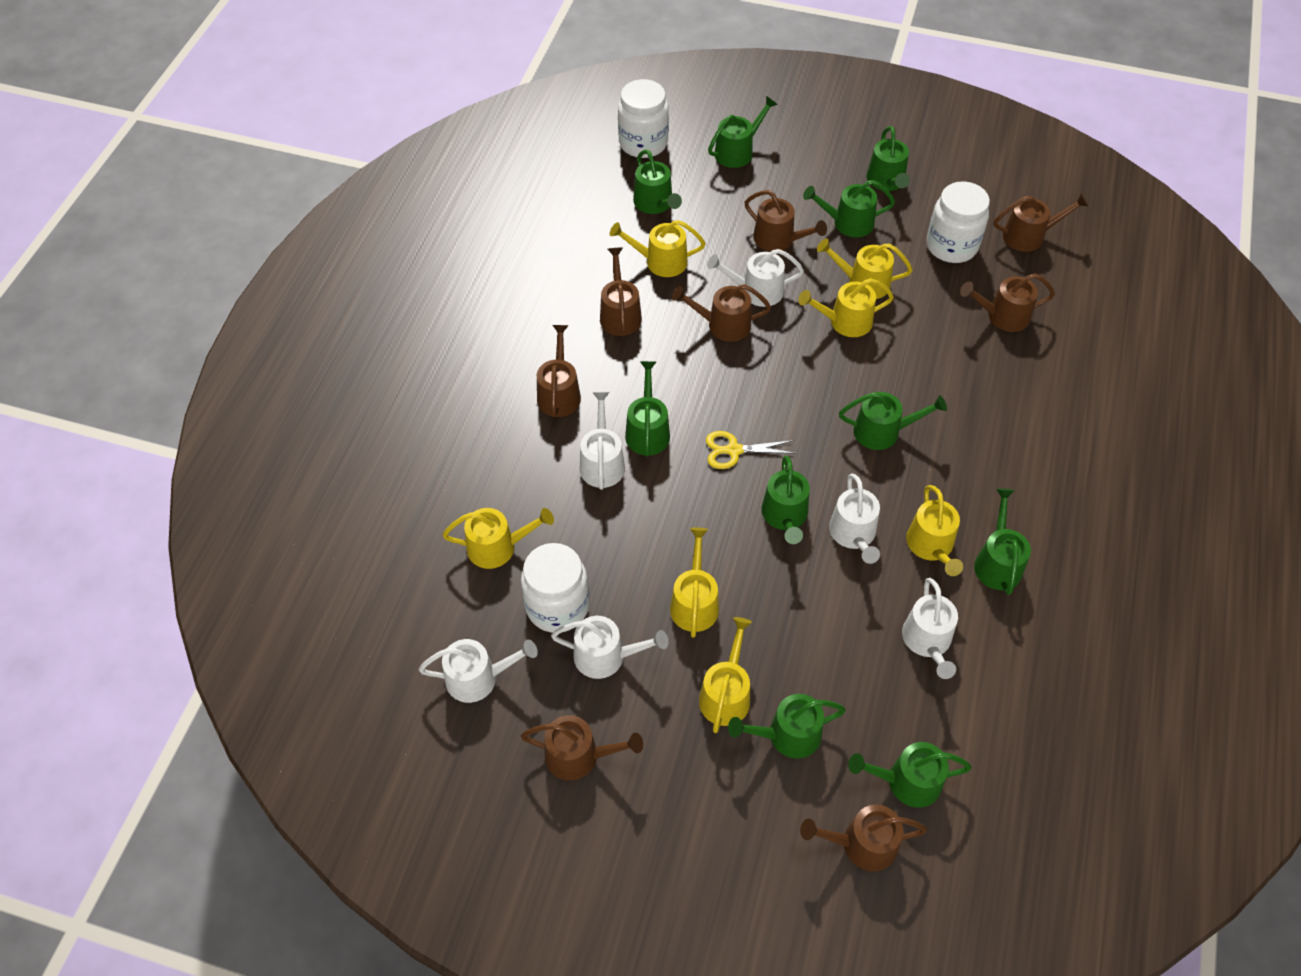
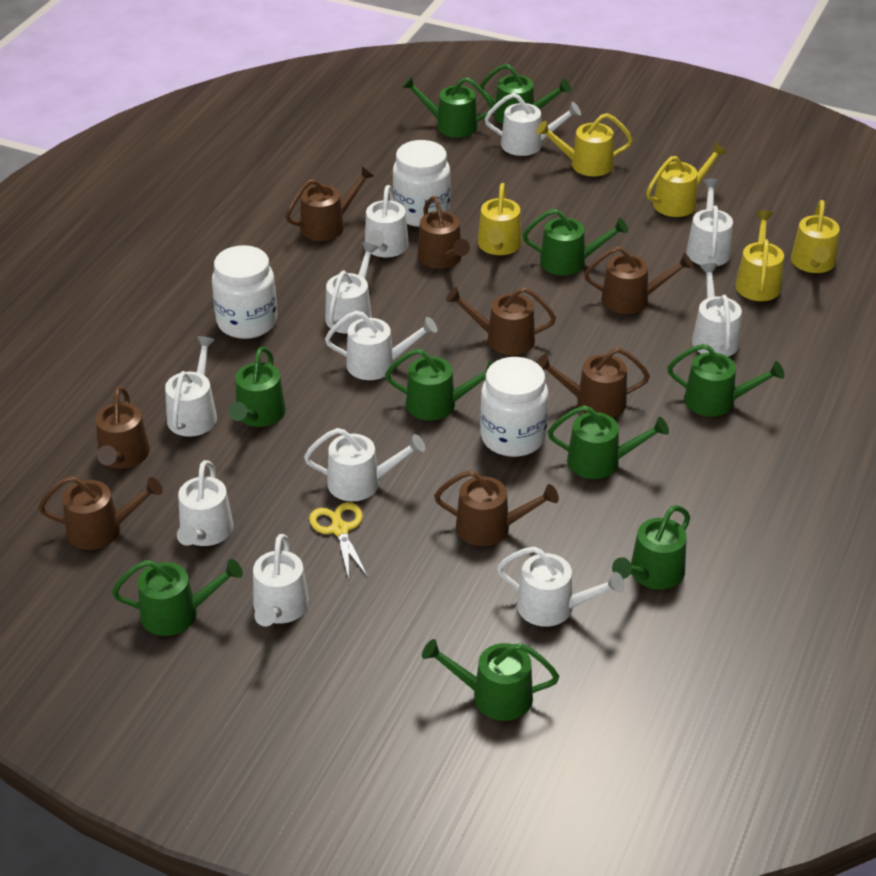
white watering can: 6 -> 11
yellow watering can: 7 -> 5

